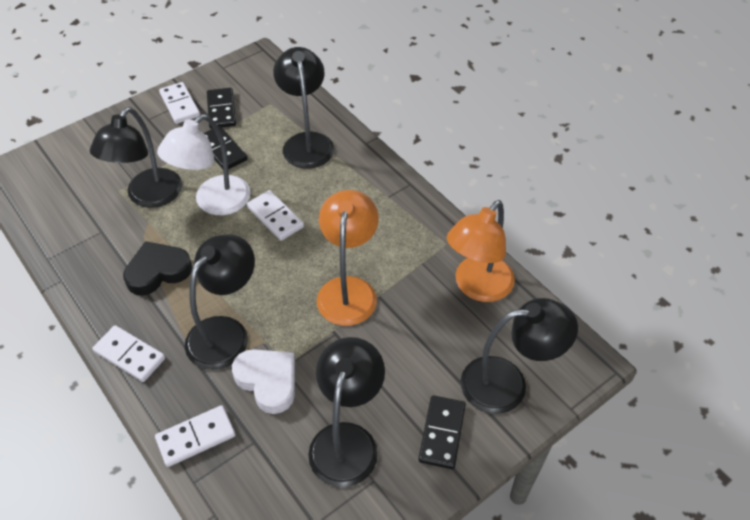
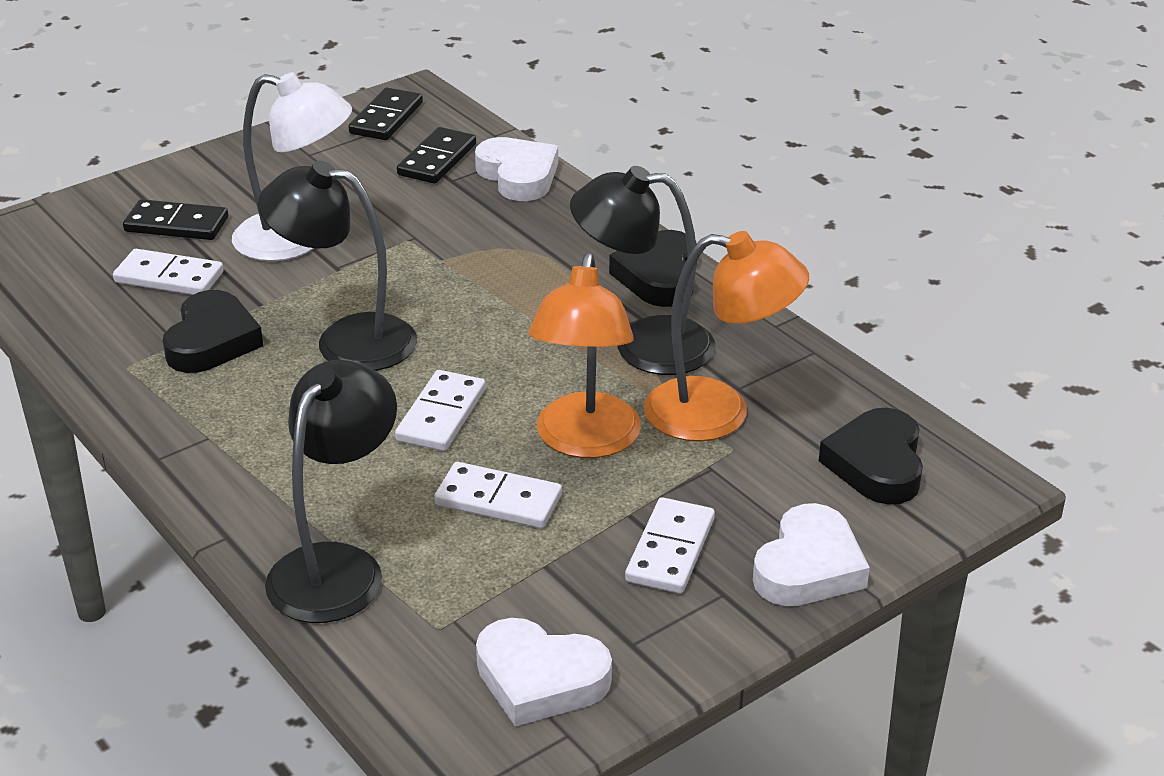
black heart: 1 -> 3
black lamp: 5 -> 3
white heart: 1 -> 3

